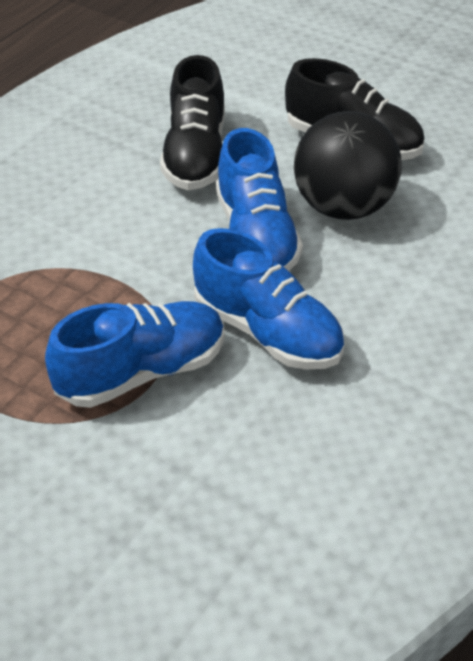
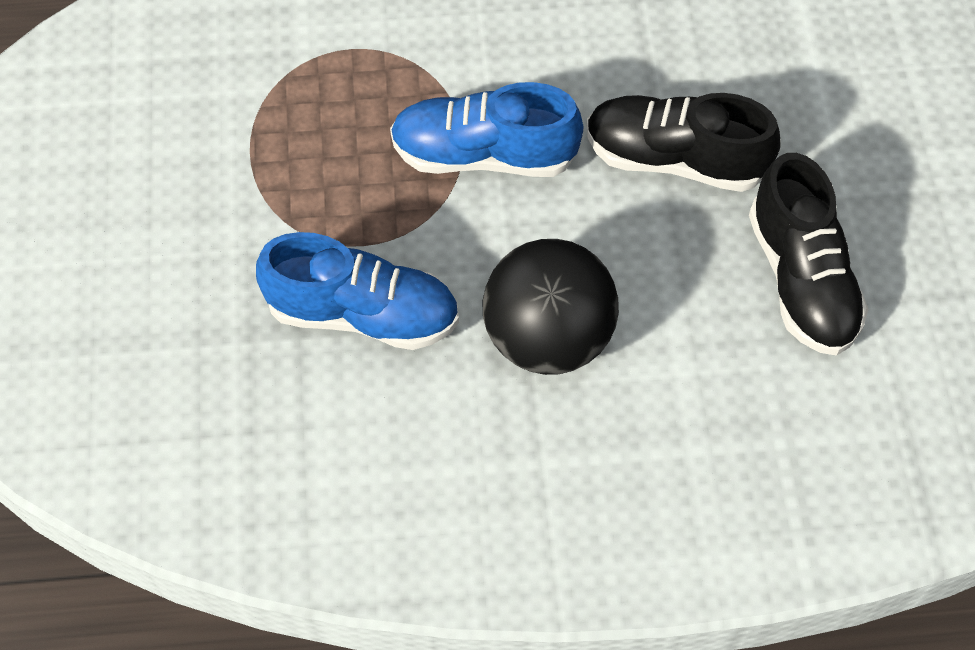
blue shoe: 3 -> 2

